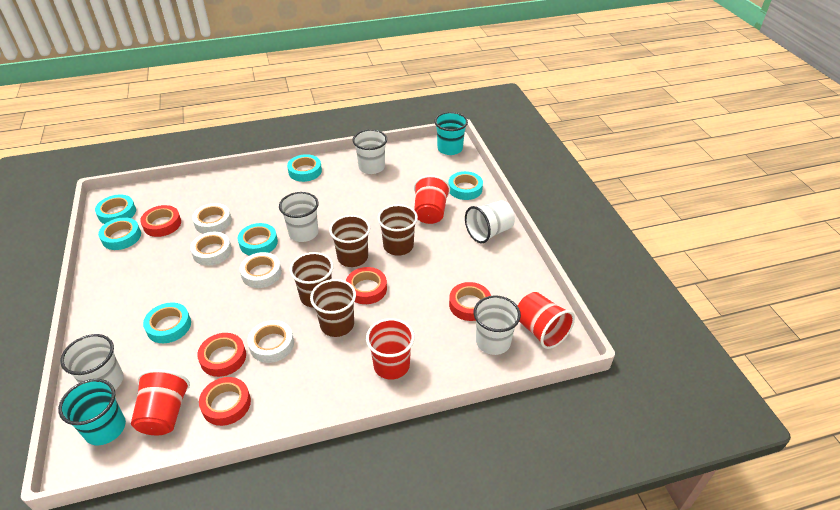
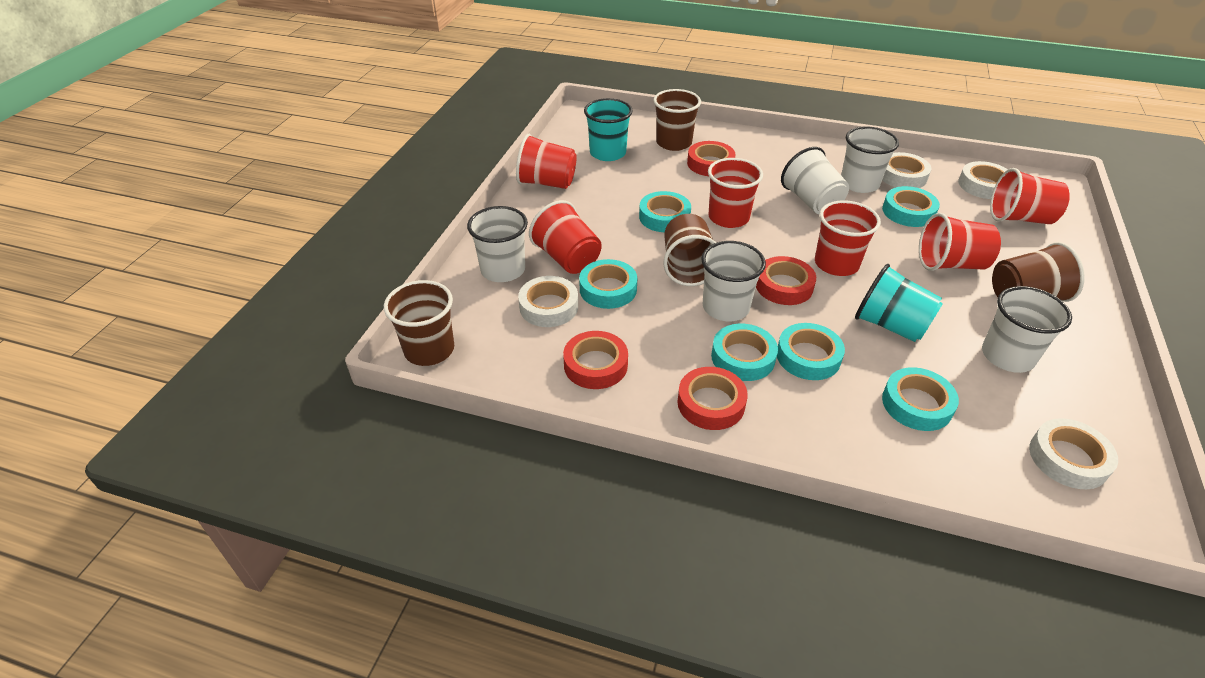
red cup: 4 -> 6
red tape: 5 -> 4

